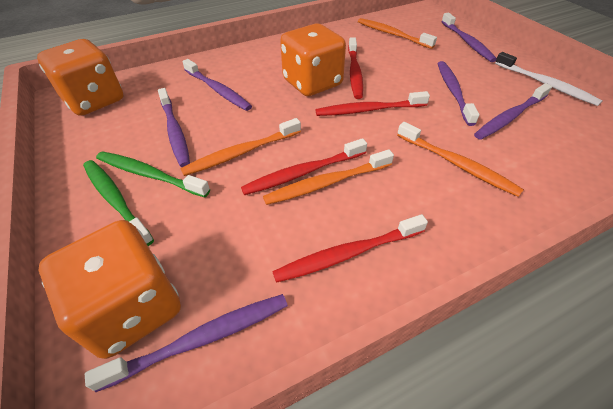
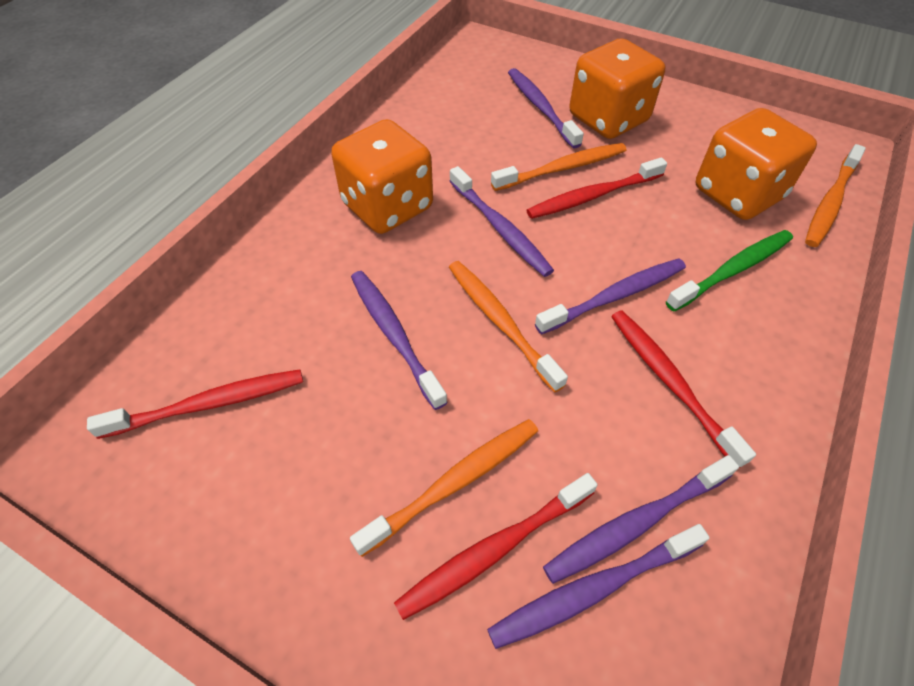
green toothbrush: 2 -> 1
white toothbrush: 1 -> 0

